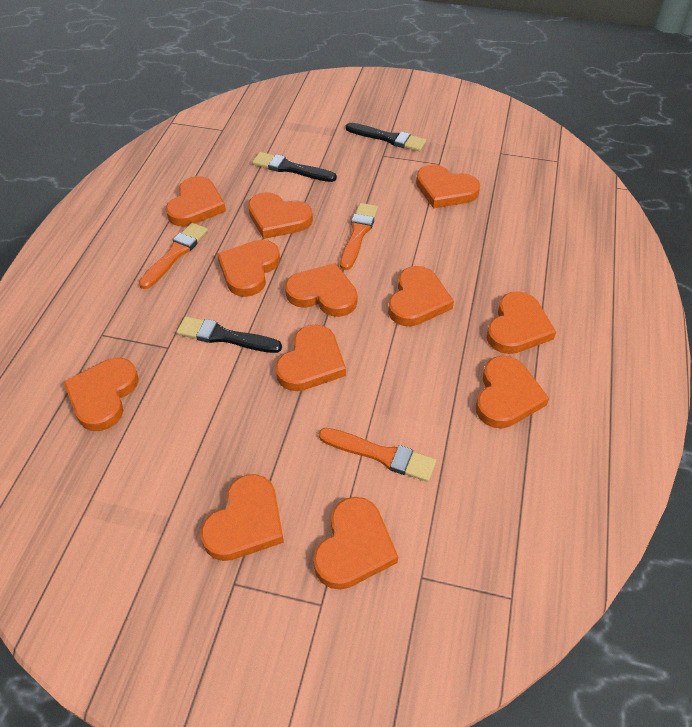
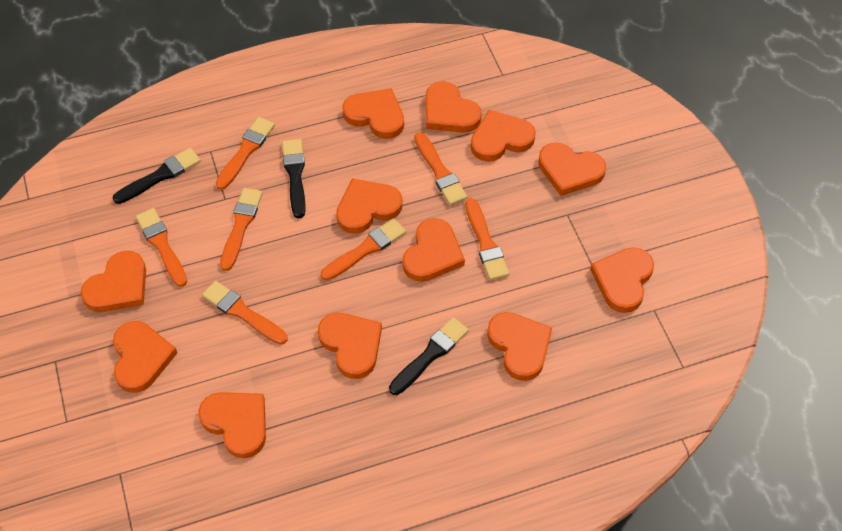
orange brush: 3 -> 7

